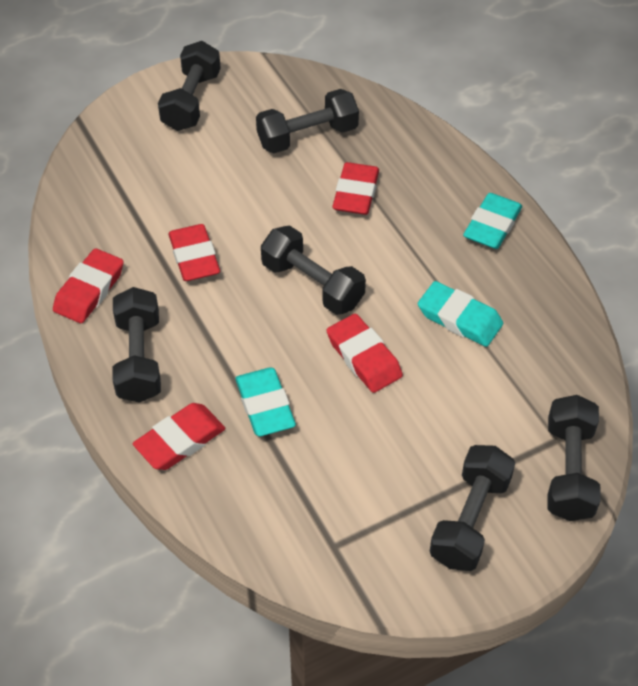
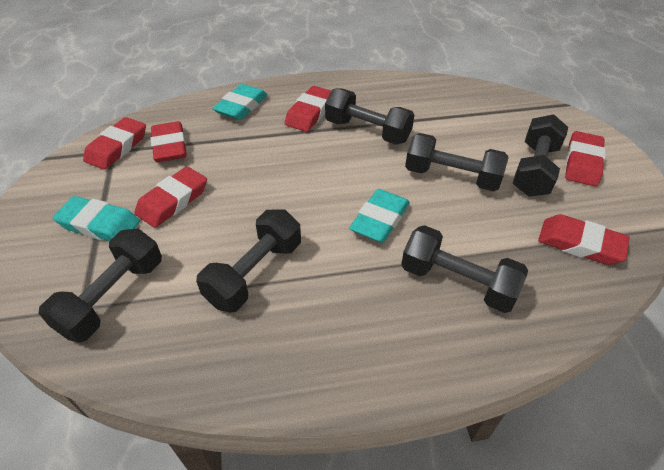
red eraser: 5 -> 6

